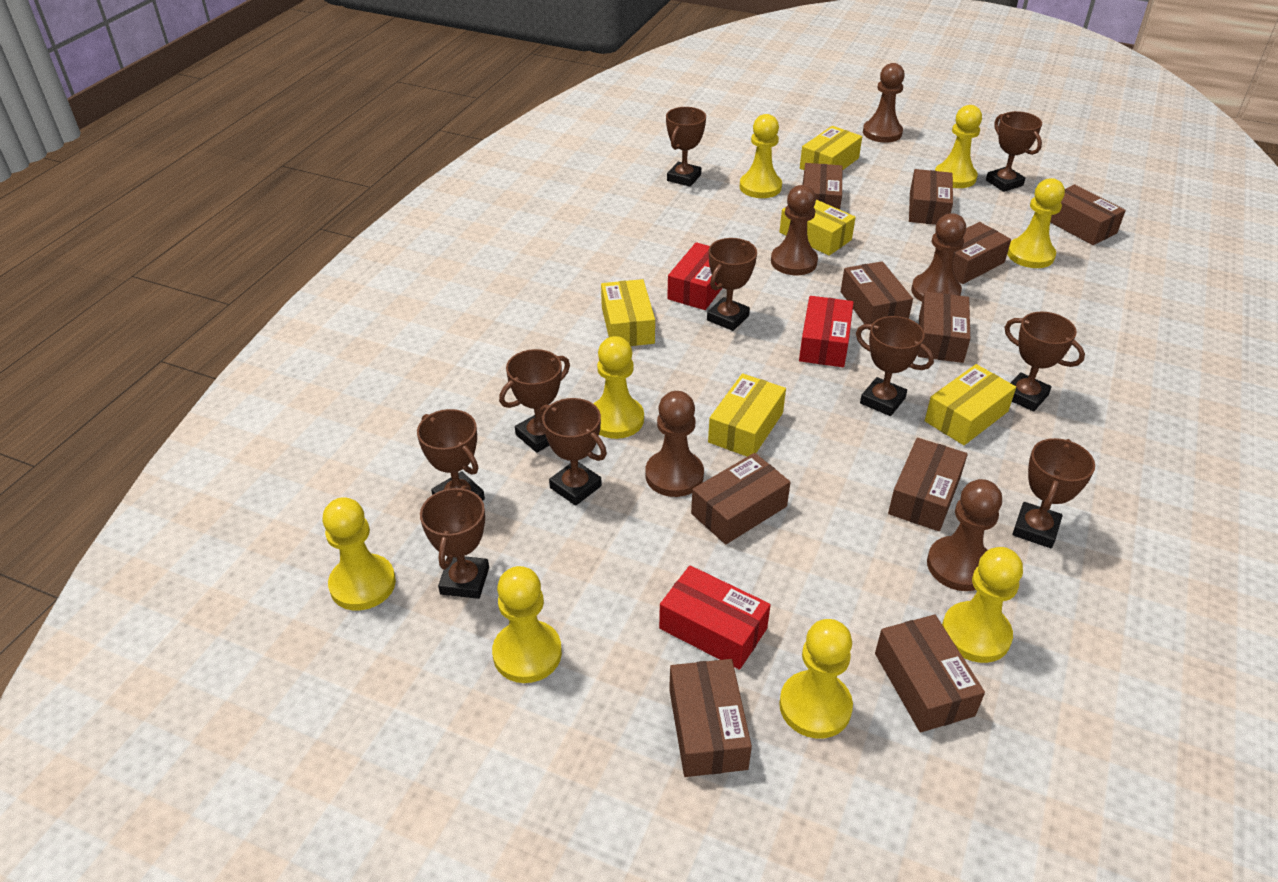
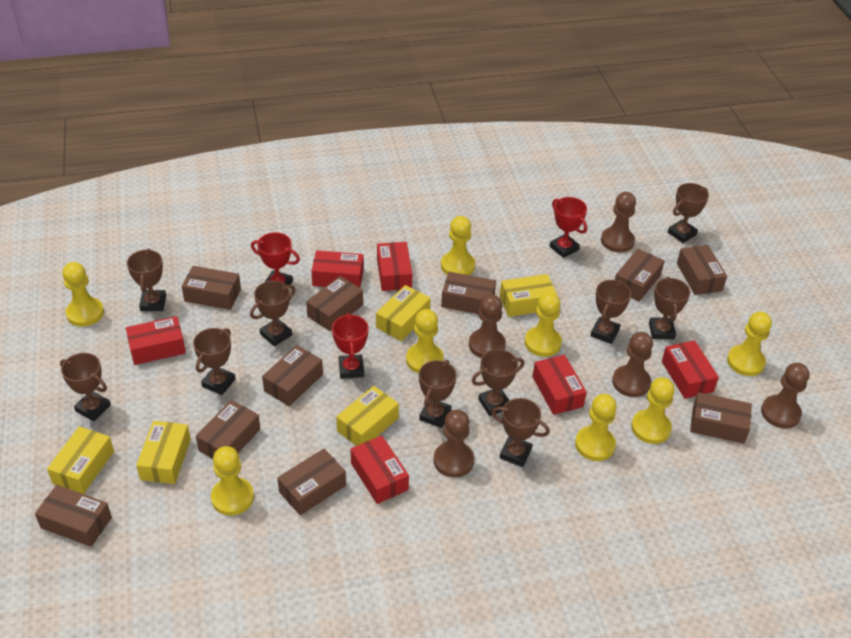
red box: 3 -> 6
red trophy: 0 -> 3

